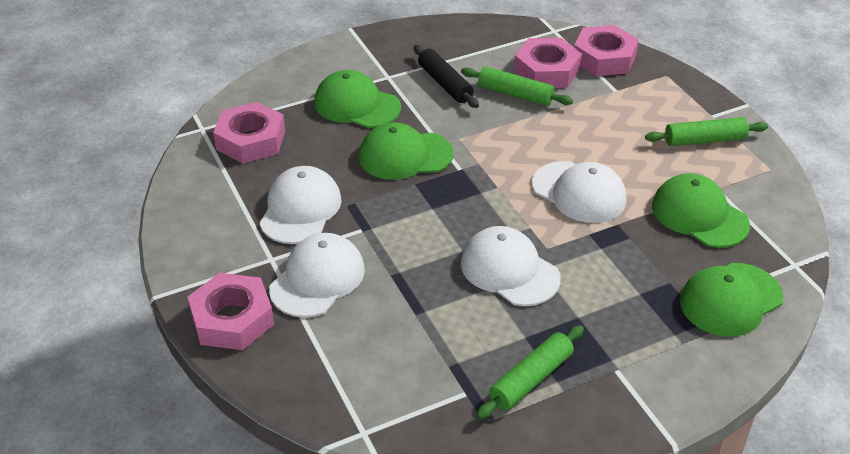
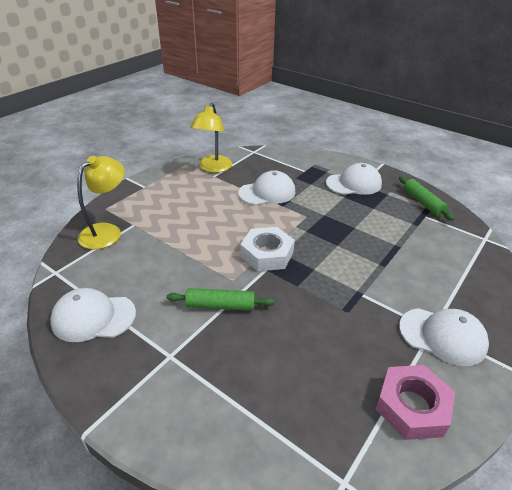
black rolling pin: 1 -> 0
green cap: 4 -> 0
green rolling pin: 3 -> 2
pink nut: 4 -> 1
white nut: 0 -> 1
yellow lamp: 0 -> 2

